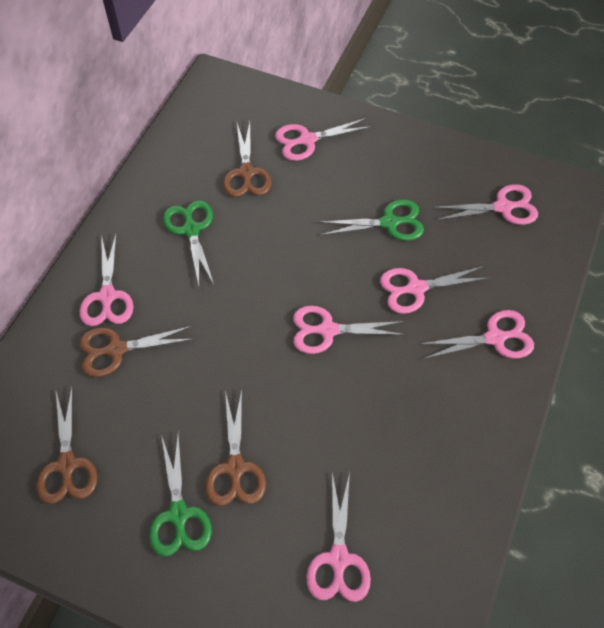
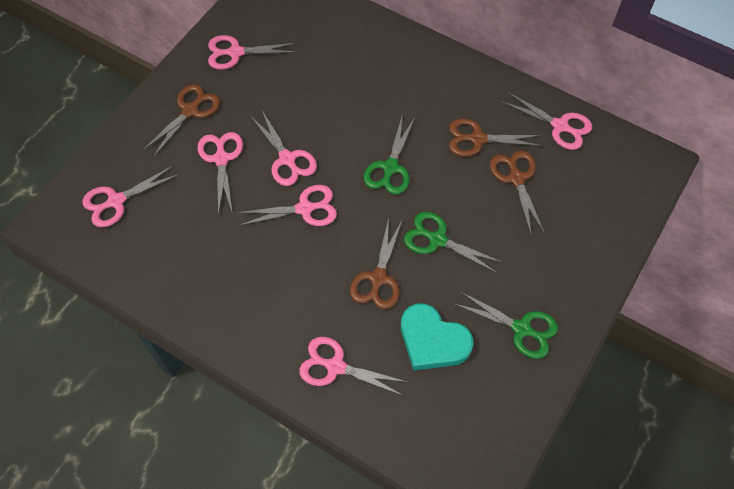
turquoise heart: 0 -> 1

